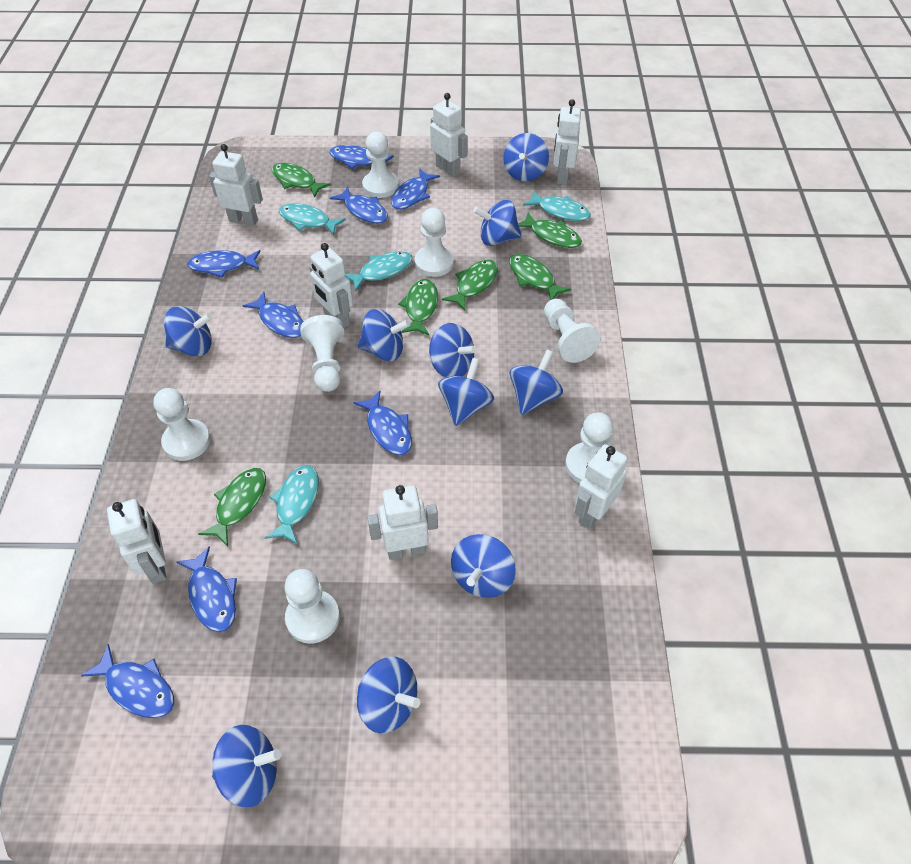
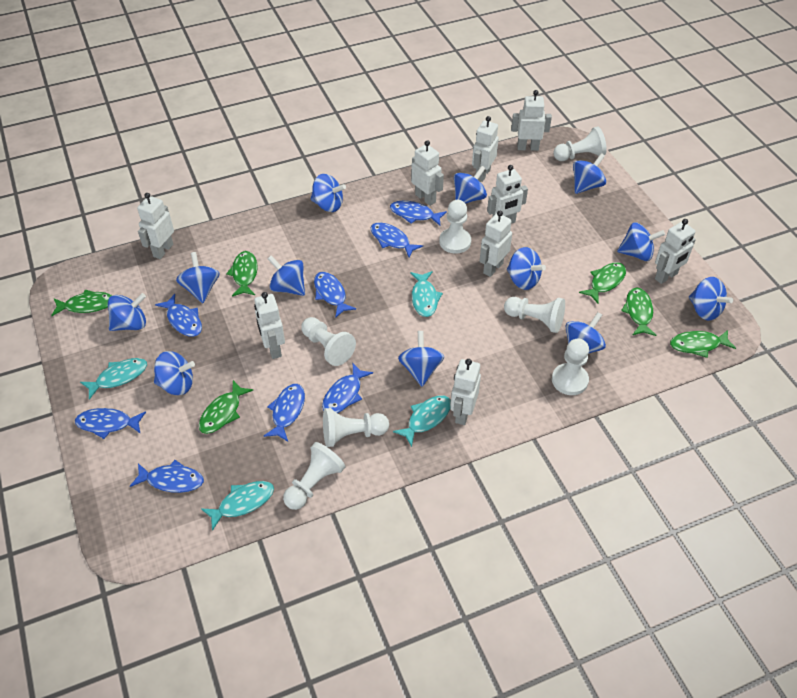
blue spinning top: 10 -> 12
white robot: 7 -> 9

